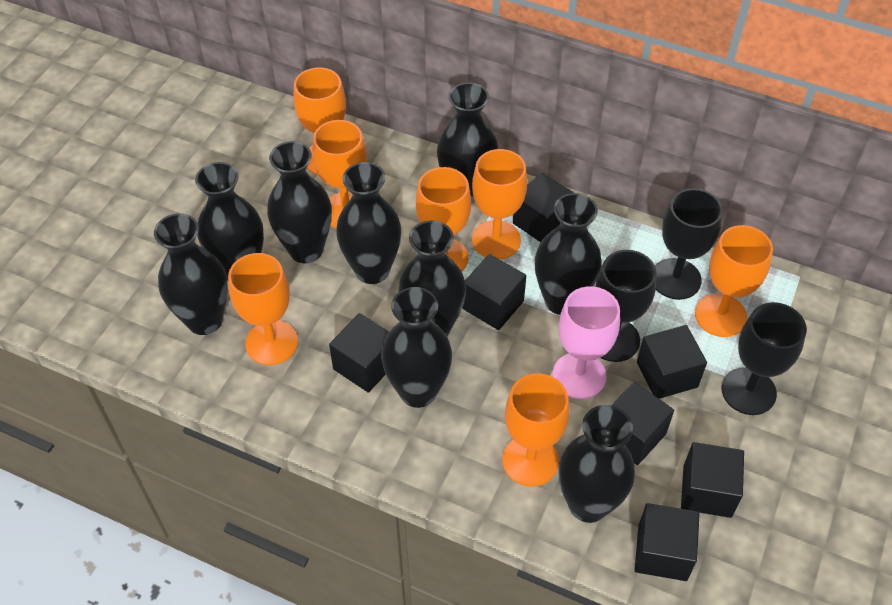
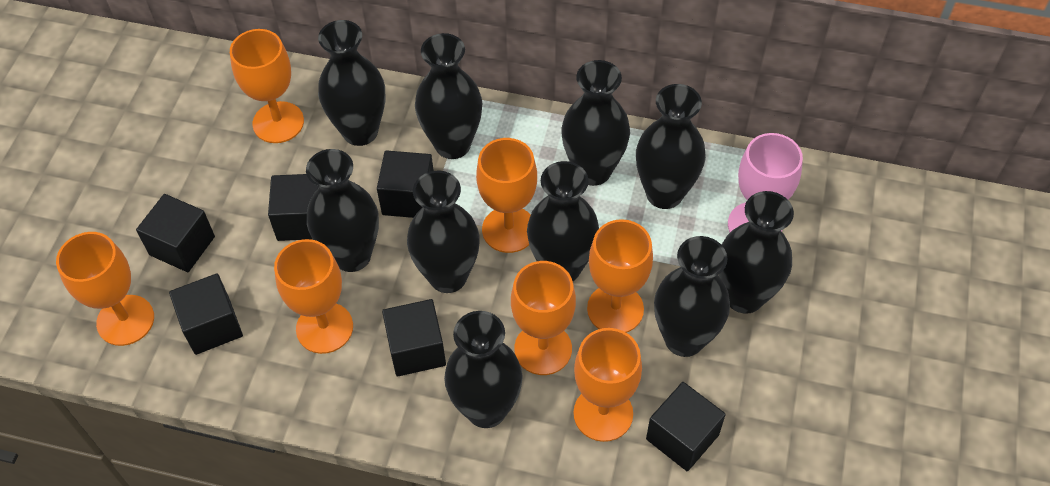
black cube: 7 -> 6
black goblet: 3 -> 0
black vase: 9 -> 10

